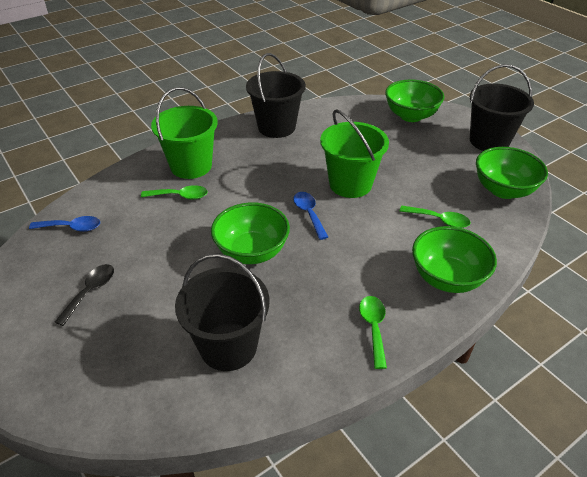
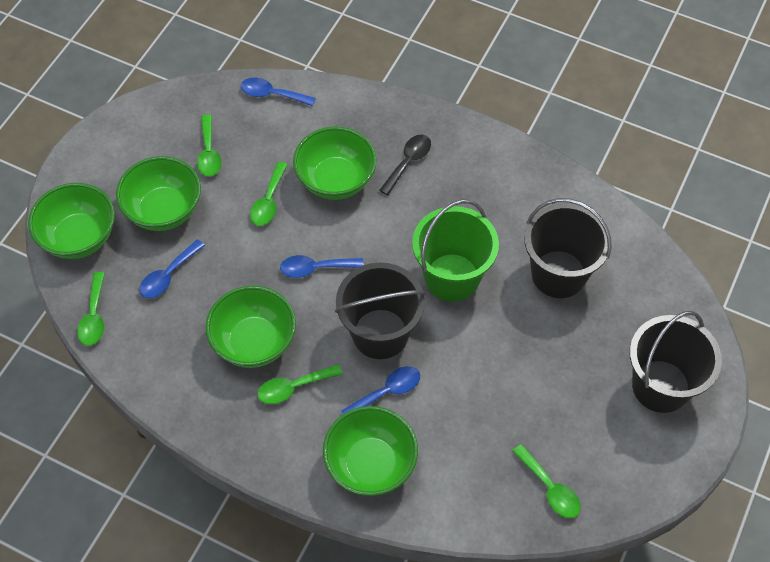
blue spoon: 2 -> 4
green bowl: 4 -> 5
green bucket: 2 -> 1
green spoon: 3 -> 5

